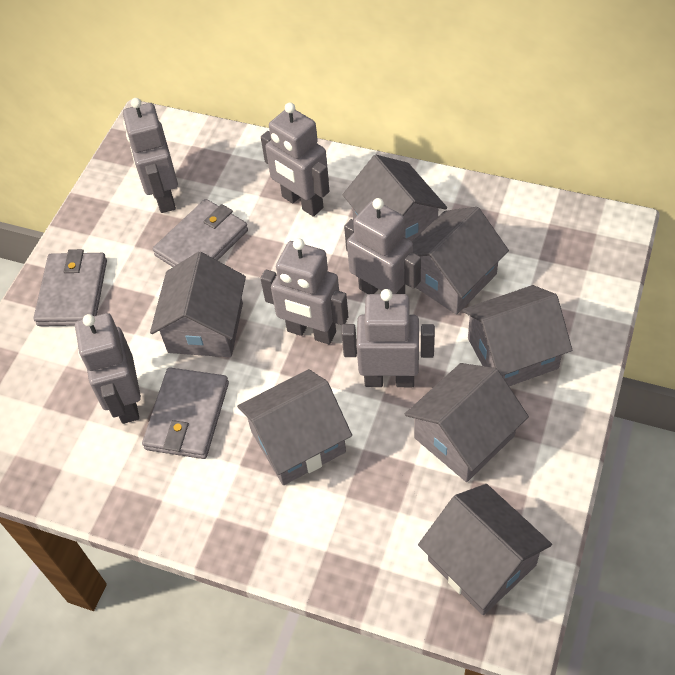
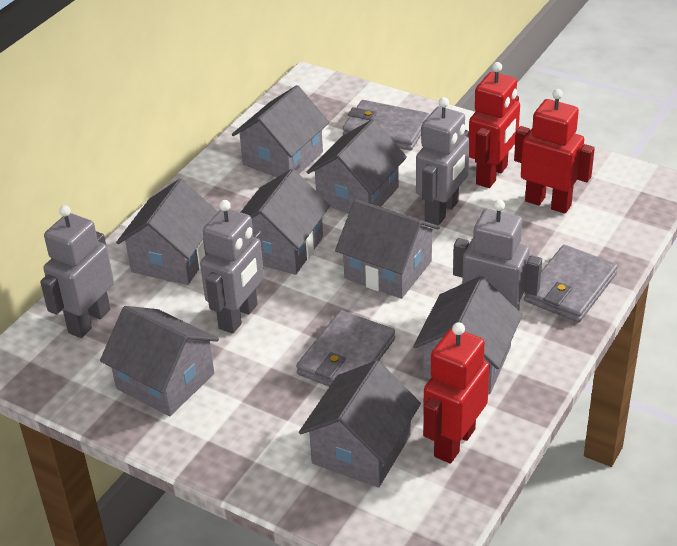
grey house: 7 -> 8
grey robot: 6 -> 4
red robot: 0 -> 3

